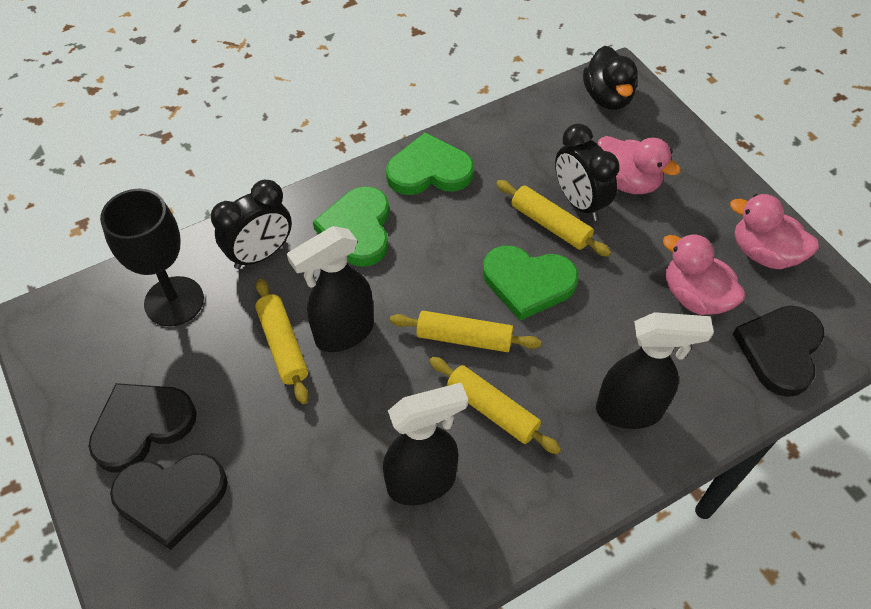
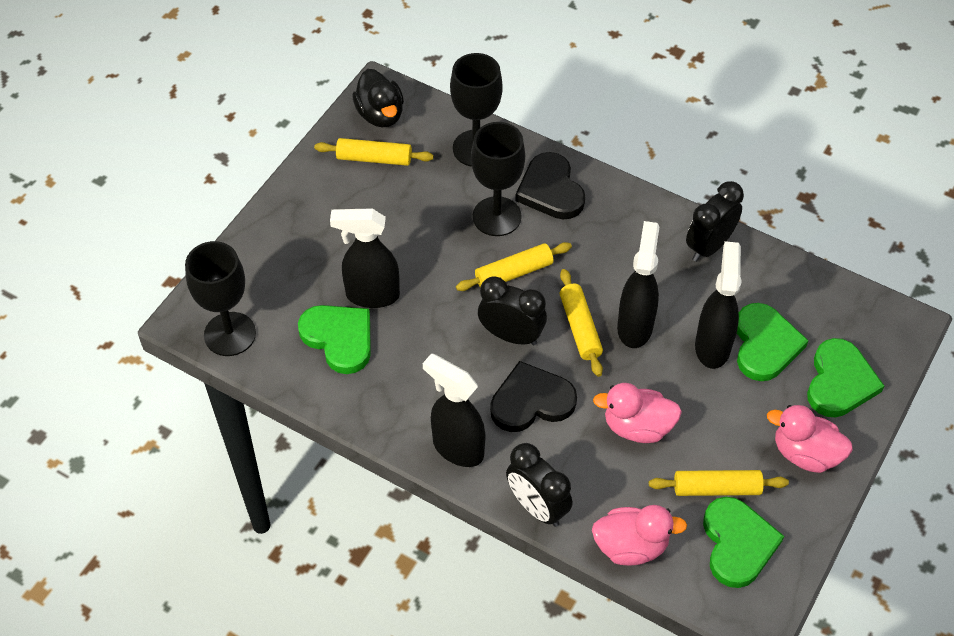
black clock: 2 -> 3
black goblet: 1 -> 3
black heart: 3 -> 2
black spray bottle: 3 -> 4
green heart: 3 -> 4

